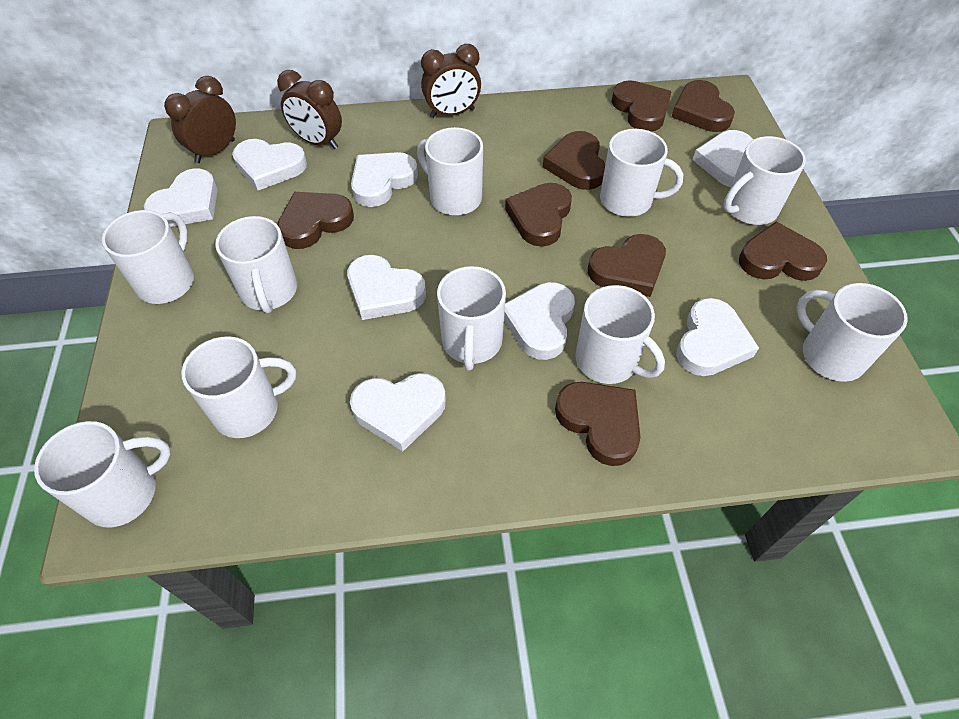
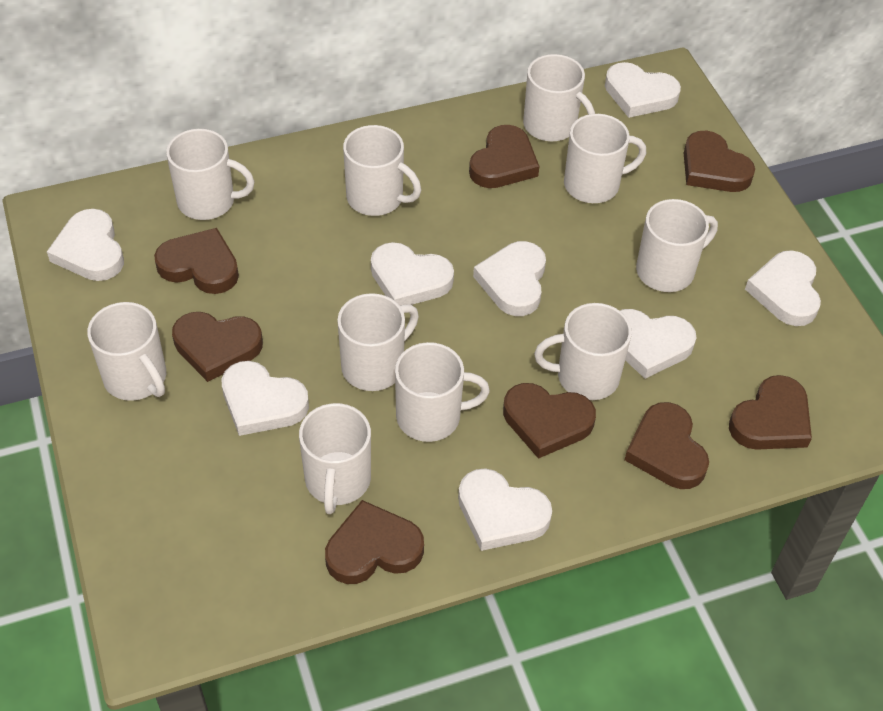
brown clock: 3 -> 0

